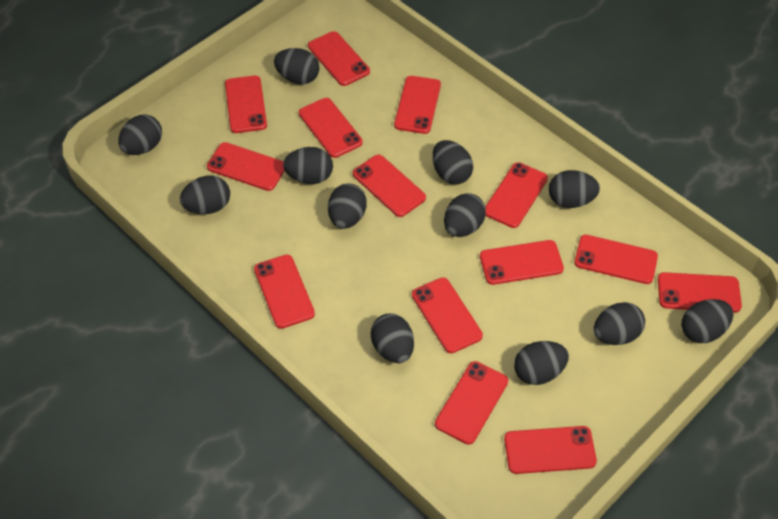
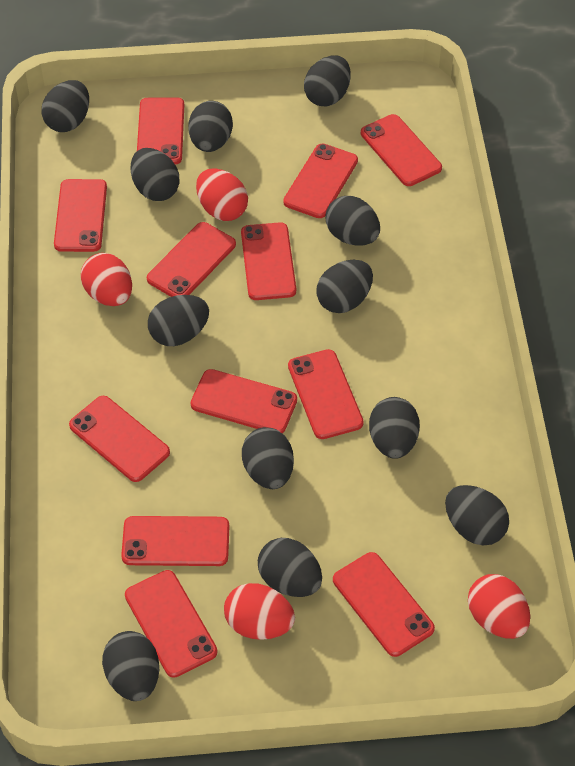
red egg: 0 -> 4
red phone: 14 -> 12

